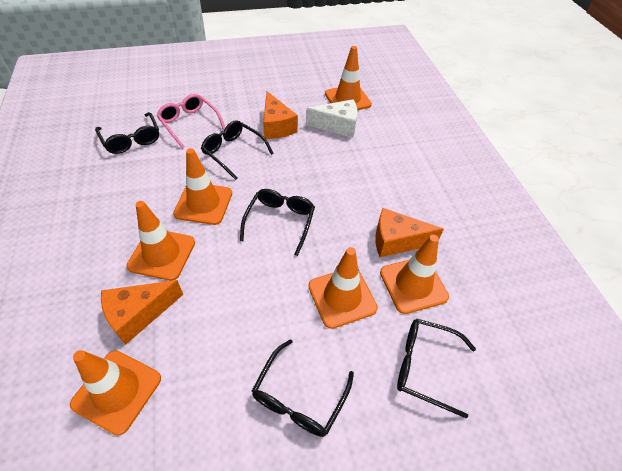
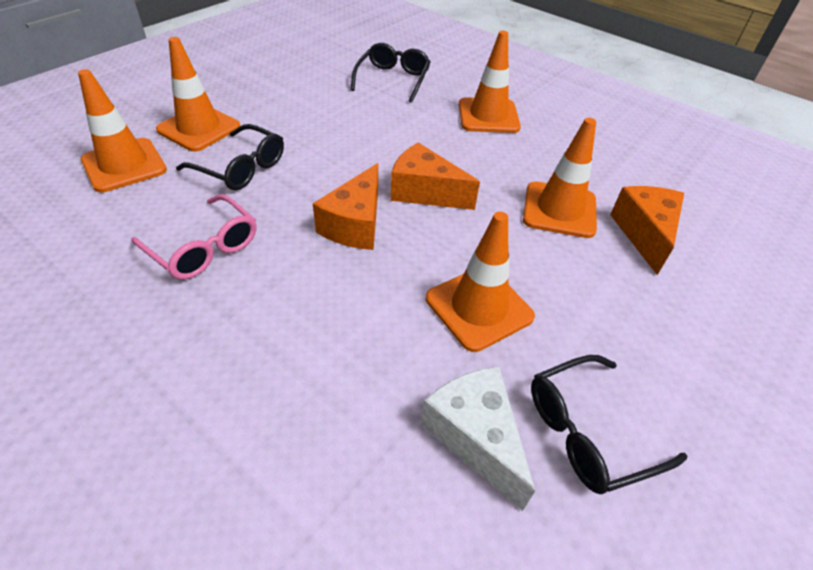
black glasses: 5 -> 3
orange traffic cone: 6 -> 5

